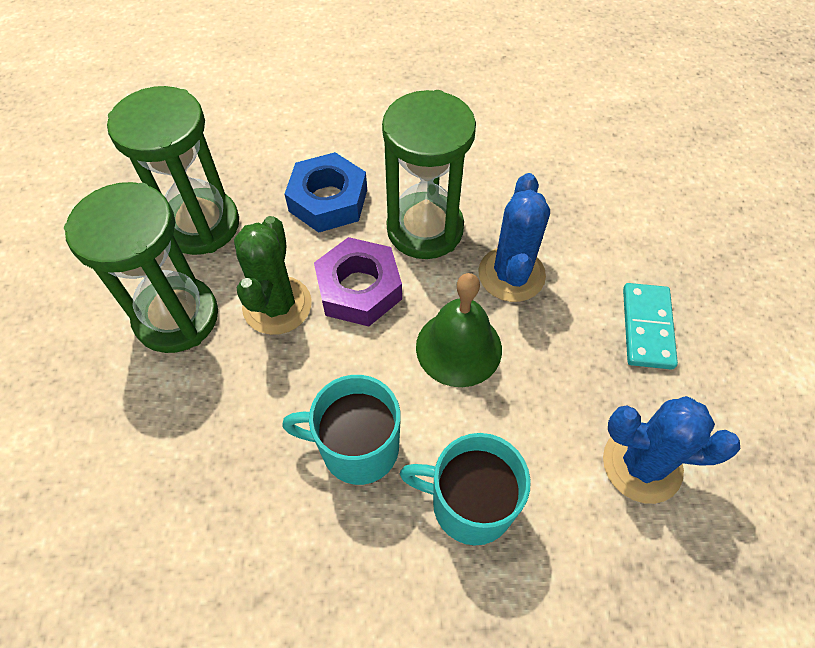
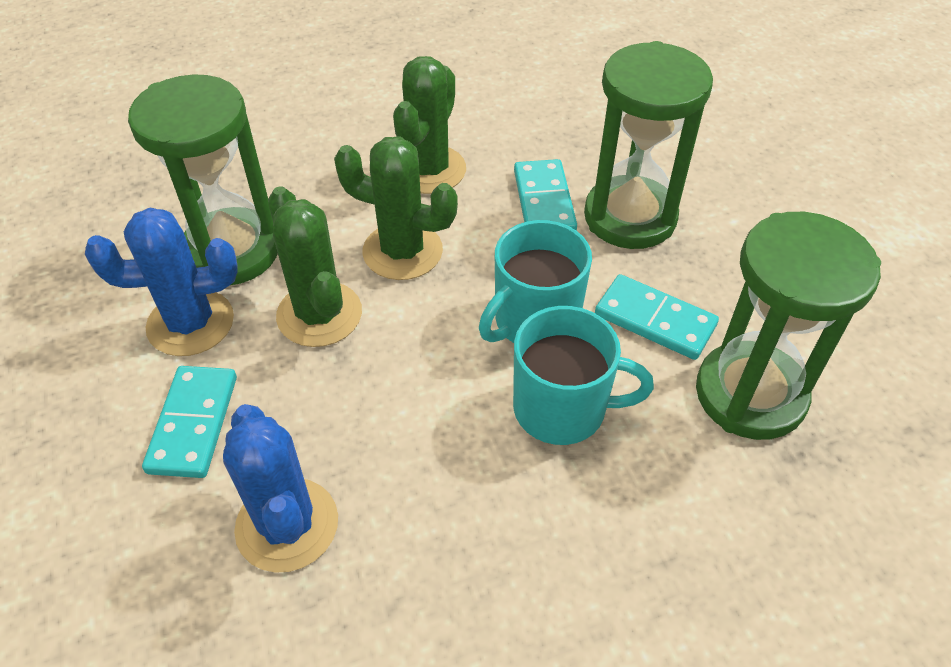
blue nut: 1 -> 0
green bell: 1 -> 0
green cactus: 1 -> 3
purple nut: 1 -> 0
turquoise domino: 1 -> 3

